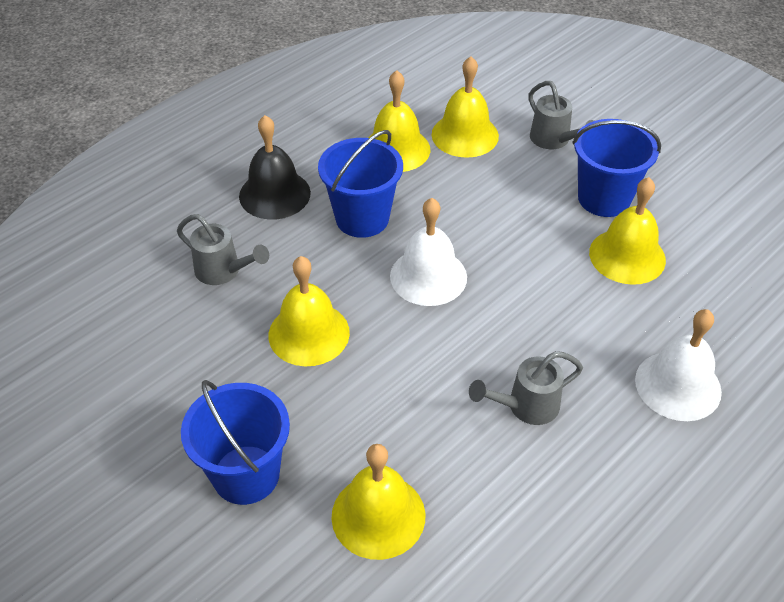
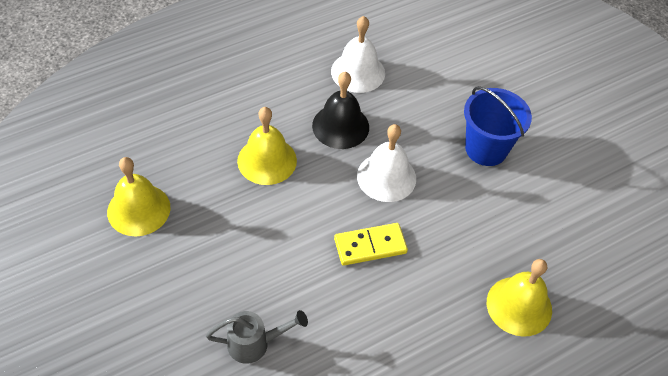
blue bucket: 3 -> 1
grey watering can: 3 -> 1
yellow bell: 5 -> 3
yellow domino: 0 -> 1

